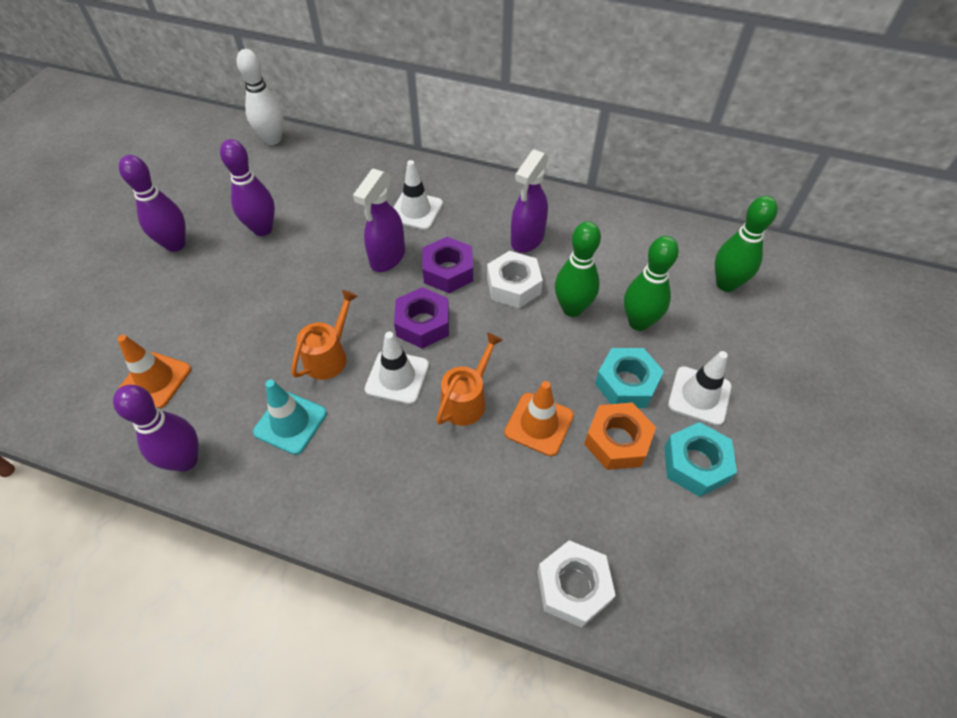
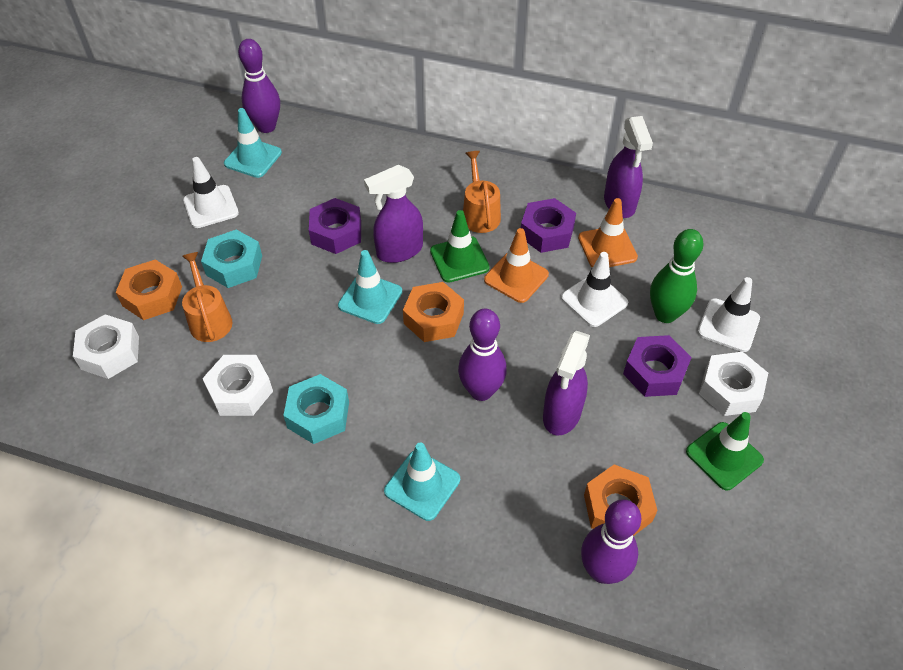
green bowling pin: 3 -> 1
green traffic cone: 0 -> 2
orange nut: 1 -> 3
purple nut: 2 -> 3
purple spray bottle: 2 -> 3
turquoise traffic cone: 1 -> 3
white bowling pin: 1 -> 0
white nut: 2 -> 3

